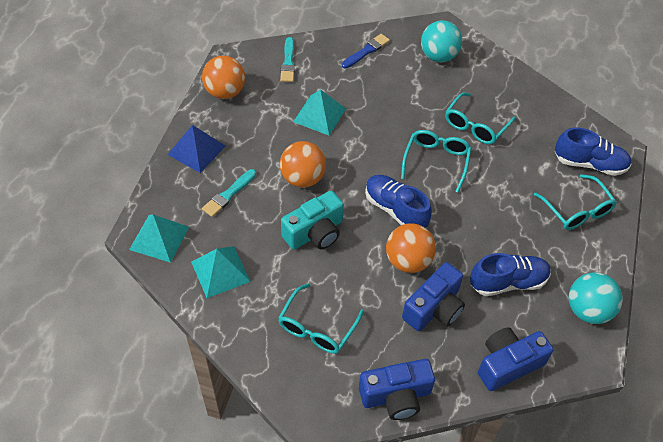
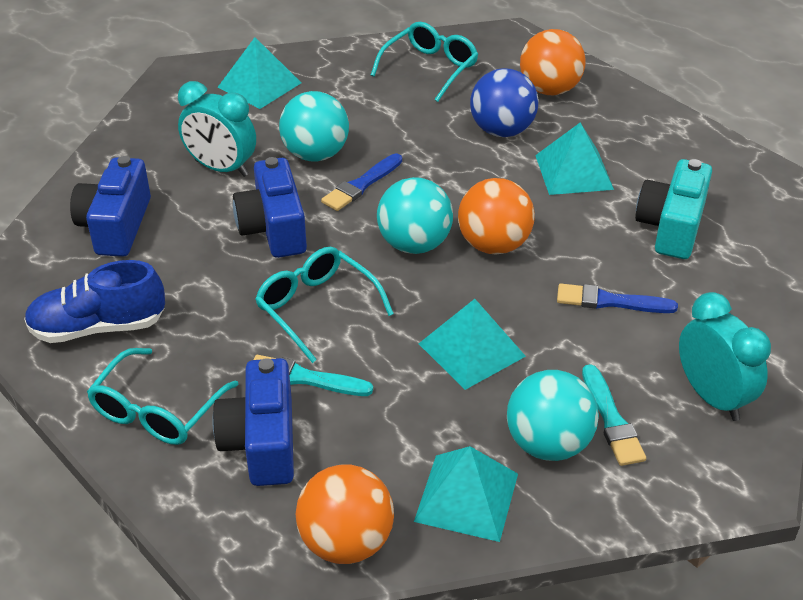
blue ball: 0 -> 1
blue brush: 1 -> 2
blue pyramid: 1 -> 0
blue shoe: 3 -> 1
turquoise ball: 2 -> 3
turquoise clock: 0 -> 2
turquoise glasses: 4 -> 3
turquoise pyramid: 3 -> 4

